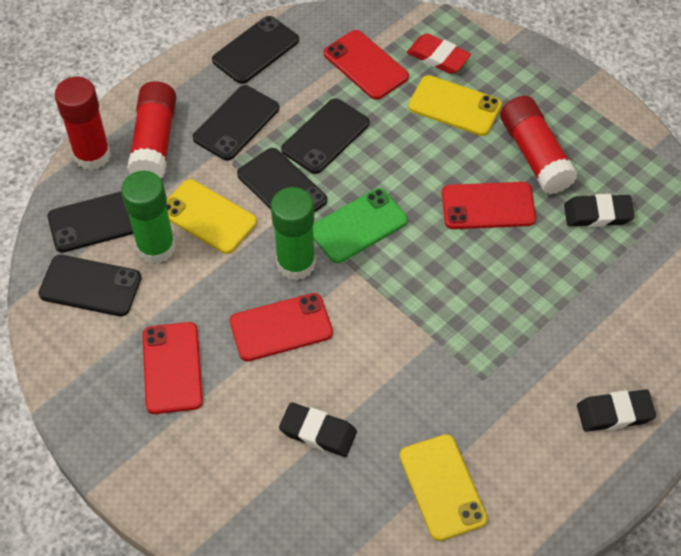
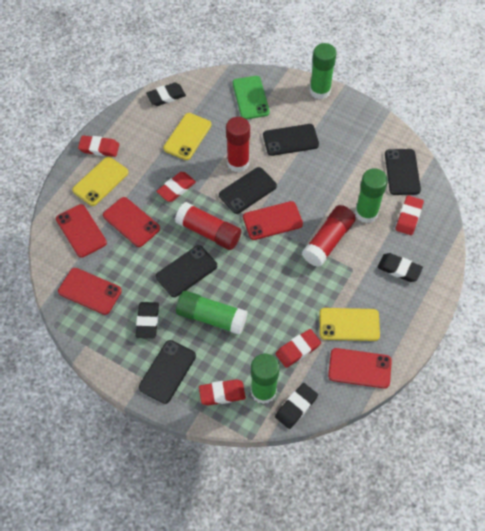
black eraser: 3 -> 4
black phone: 6 -> 5
green glue stick: 2 -> 4
red eraser: 1 -> 5
red phone: 4 -> 5

